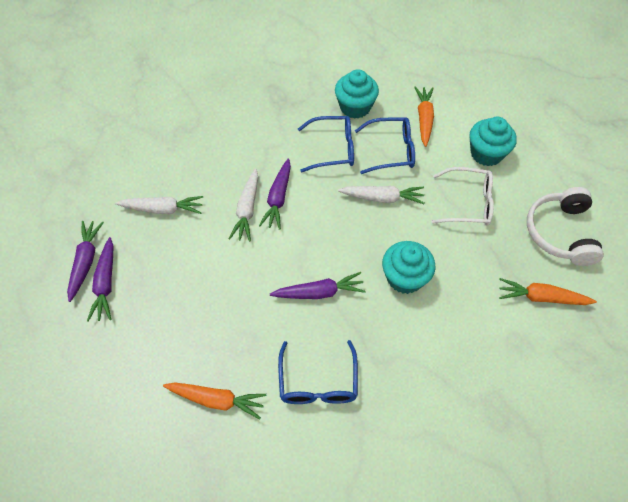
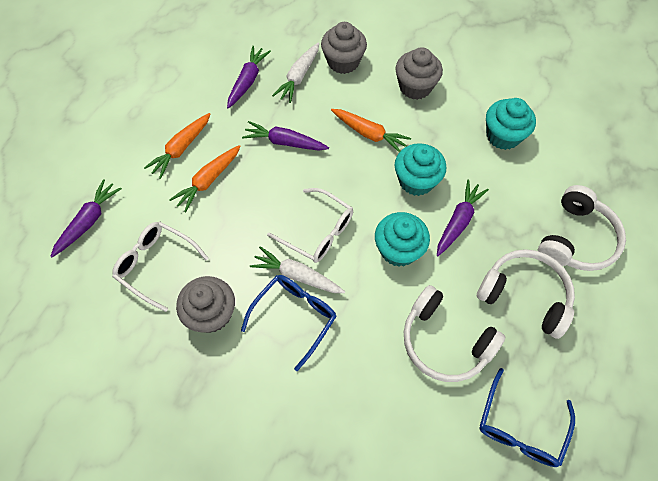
blue glasses: 3 -> 2
grey cupcake: 0 -> 3
white carrot: 3 -> 2
white glasses: 1 -> 2
white headphones: 1 -> 3

